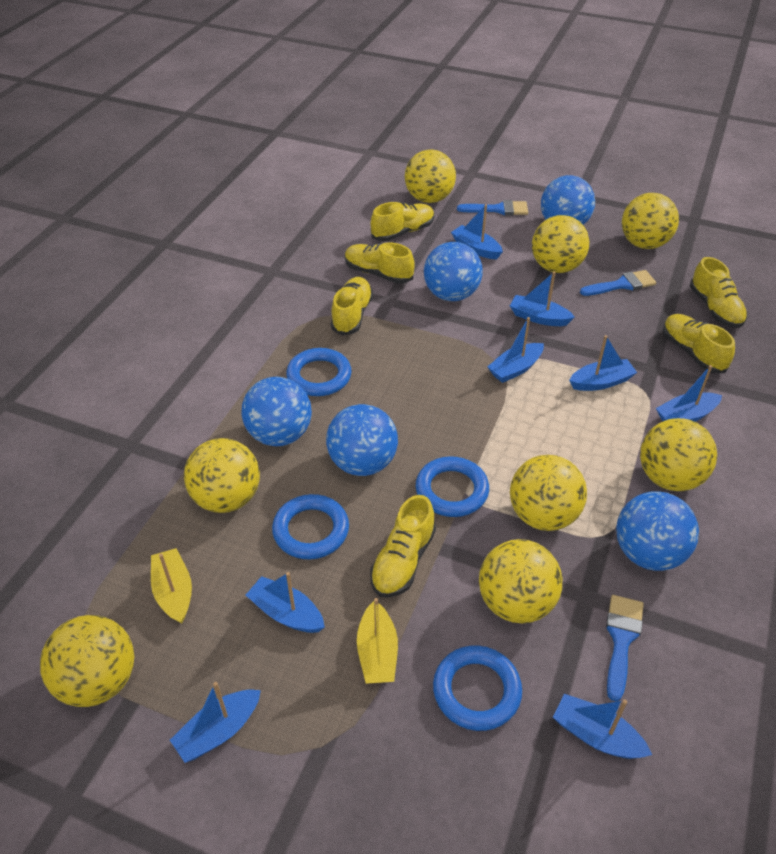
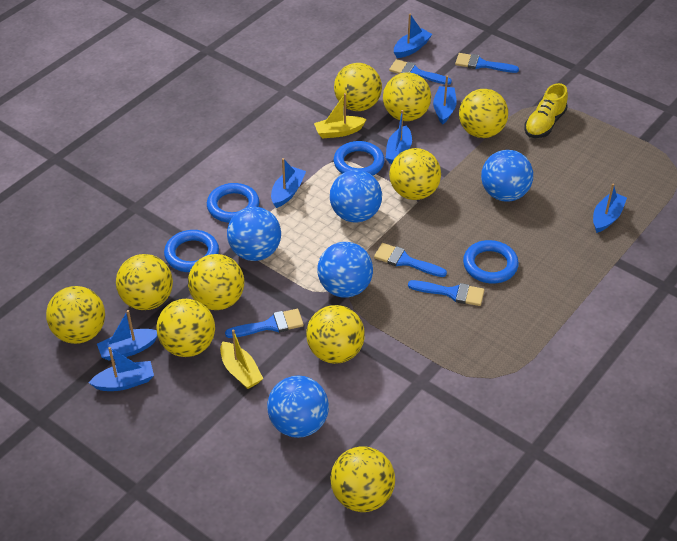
blue boat: 8 -> 7
blue brush: 3 -> 5
yellow ball: 8 -> 10
yellow shoe: 6 -> 1

